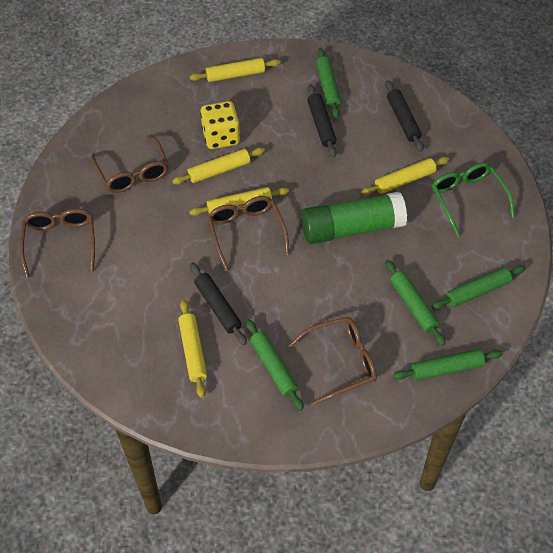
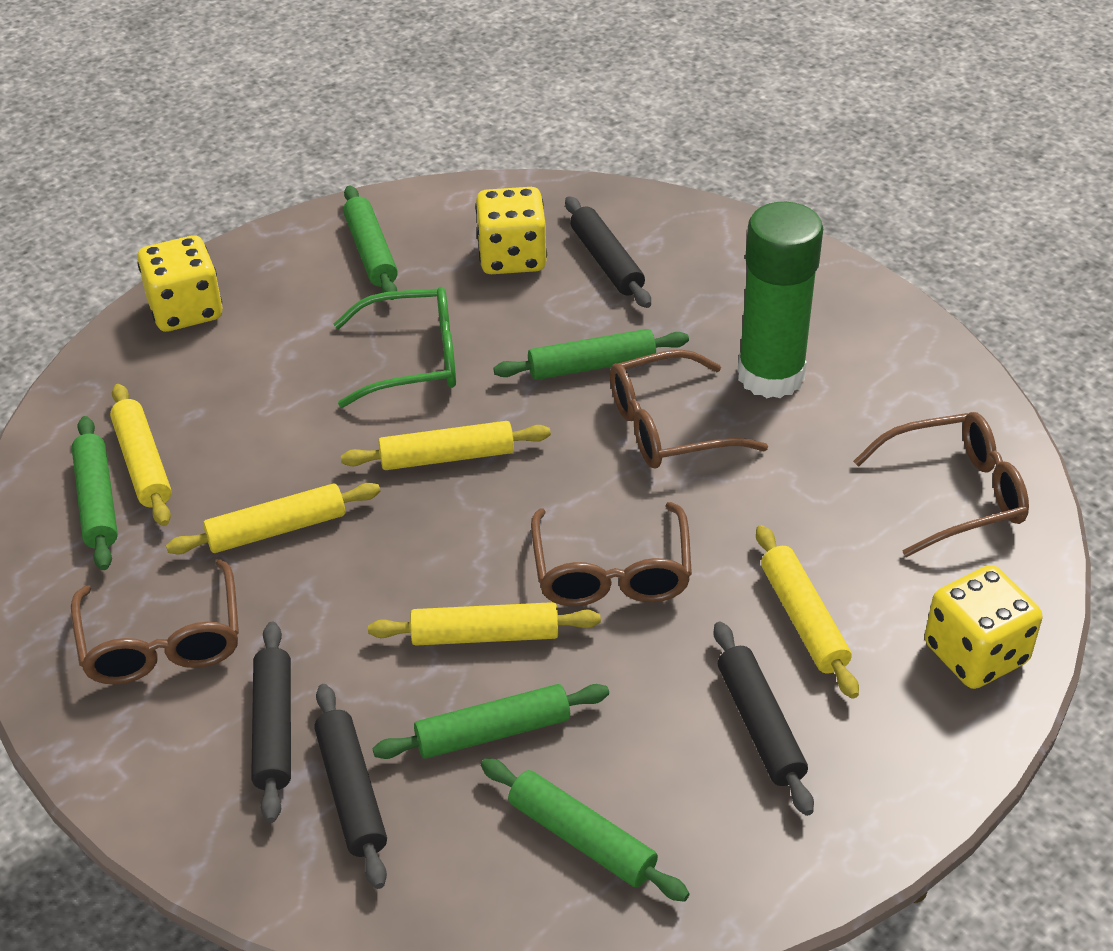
black rolling pin: 3 -> 4
yellow dice: 1 -> 3

